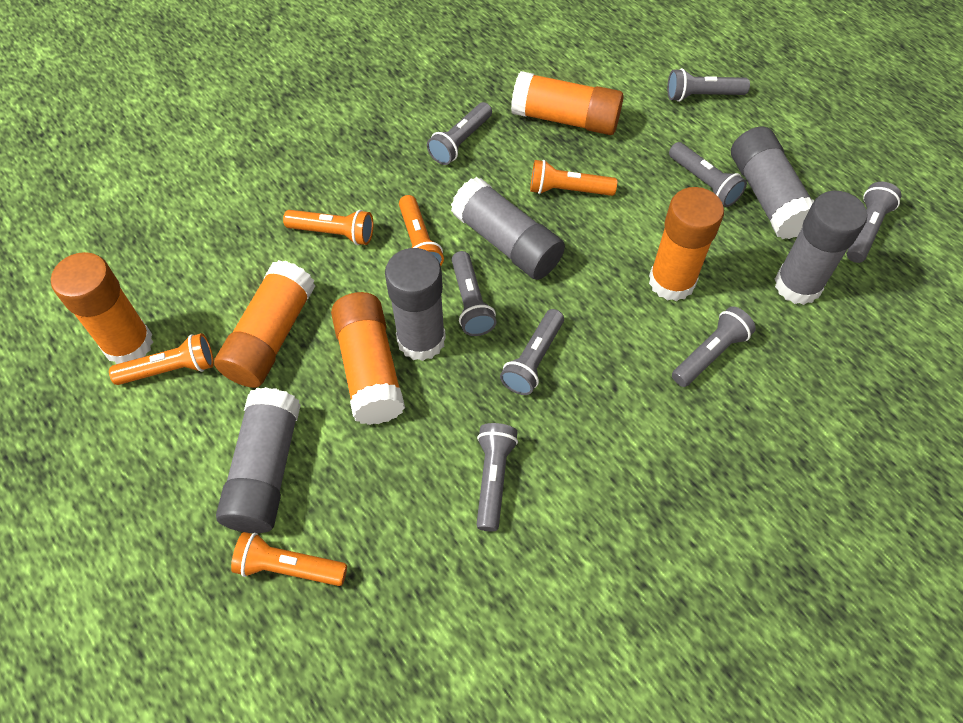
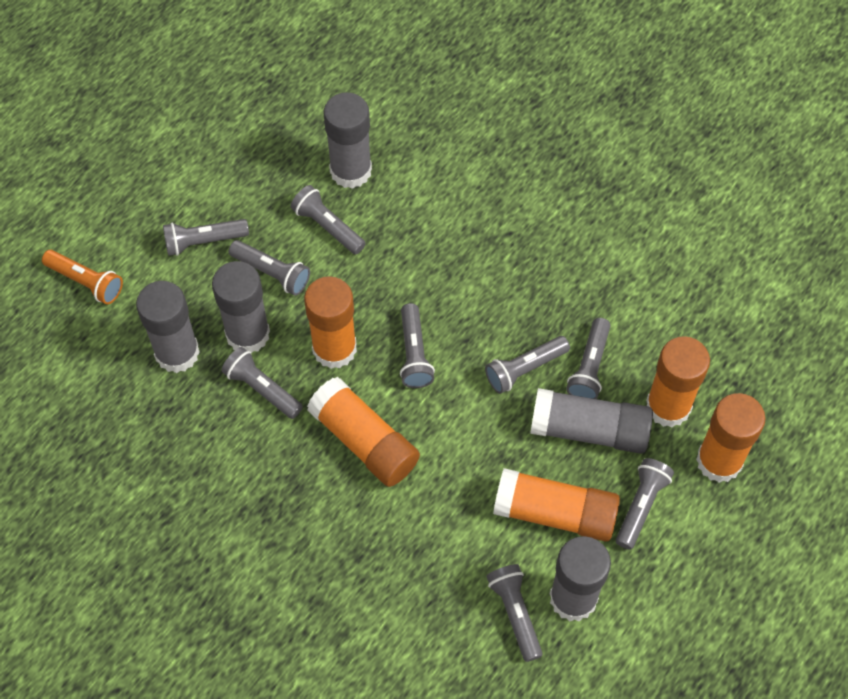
grey flashlight: 8 -> 9
orange flashlight: 5 -> 1

